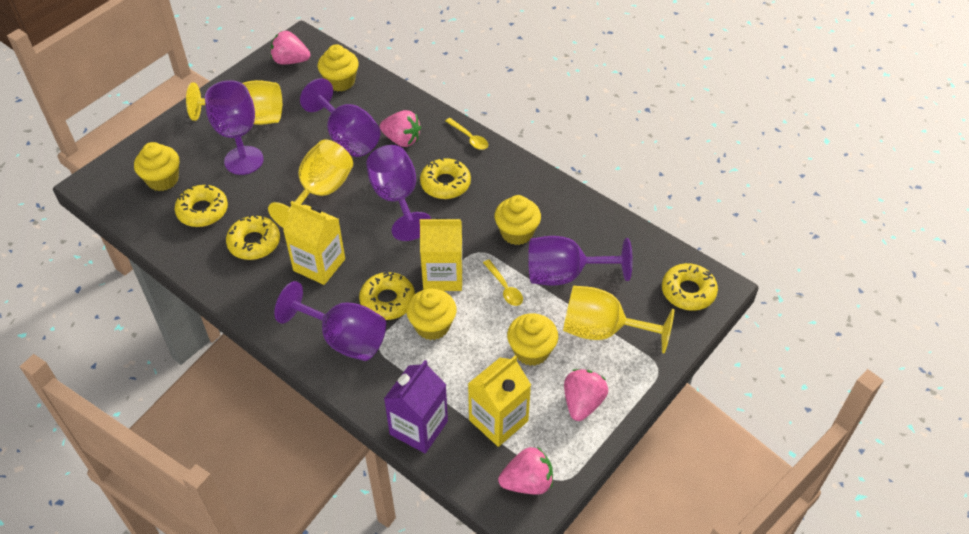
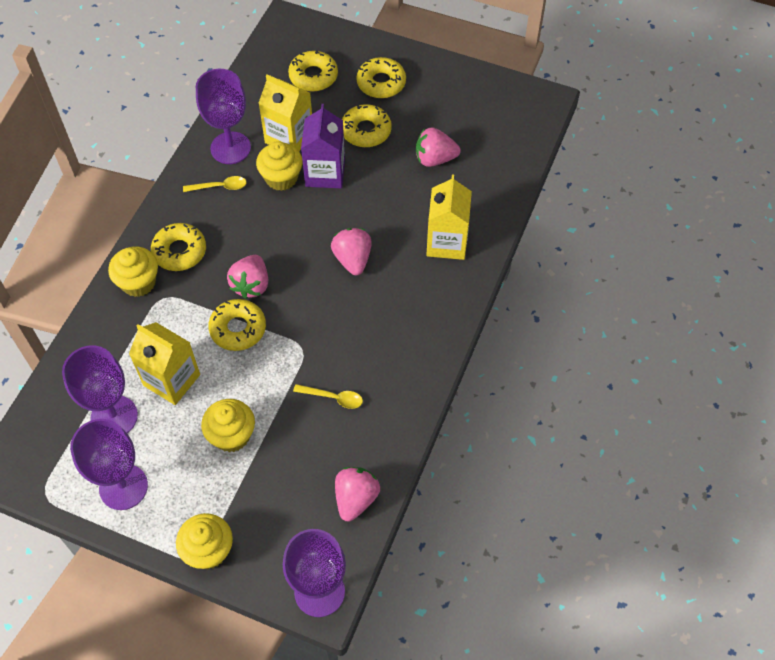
purple goblet: 5 -> 4
yellow cupcake: 5 -> 4
yellow goblet: 3 -> 0

